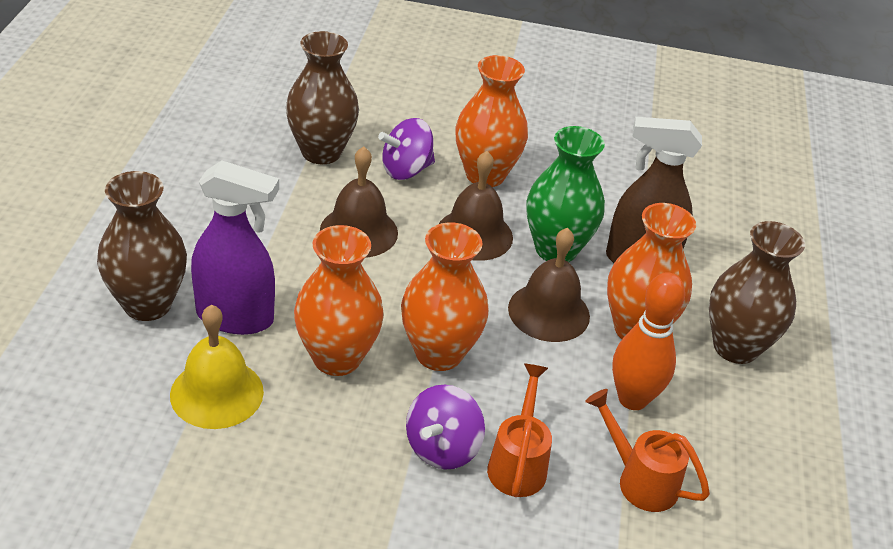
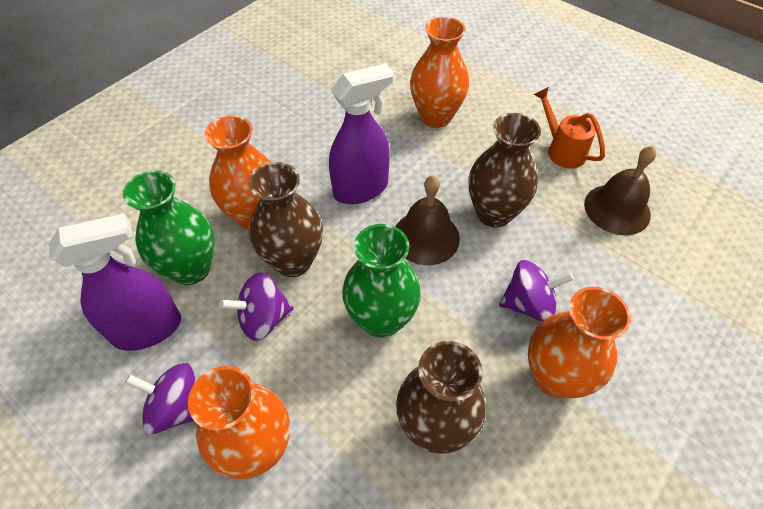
brown bell: 3 -> 2
brown spray bottle: 1 -> 0
green vase: 1 -> 2
orange bowling pin: 1 -> 0
orange watering can: 2 -> 1
purple spinning top: 2 -> 3
purple spray bottle: 1 -> 2
yellow bell: 1 -> 0

